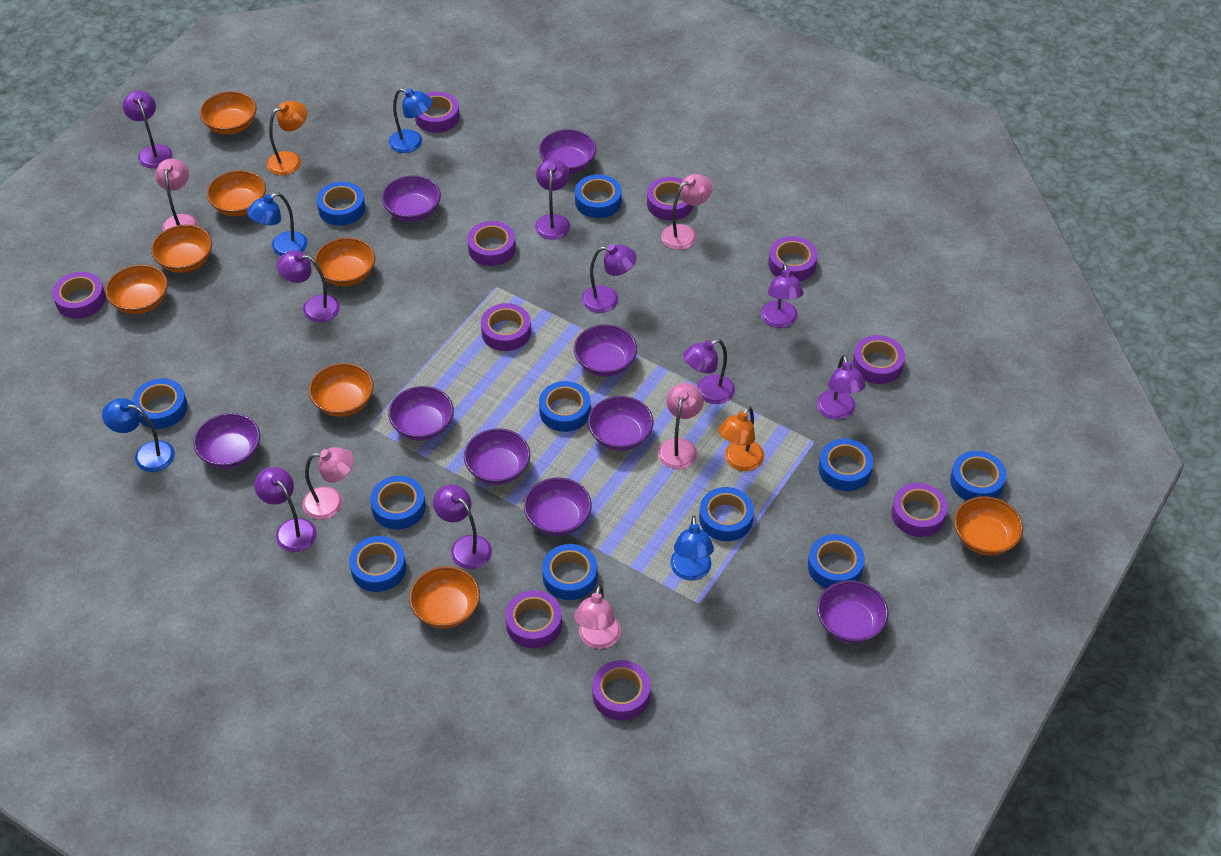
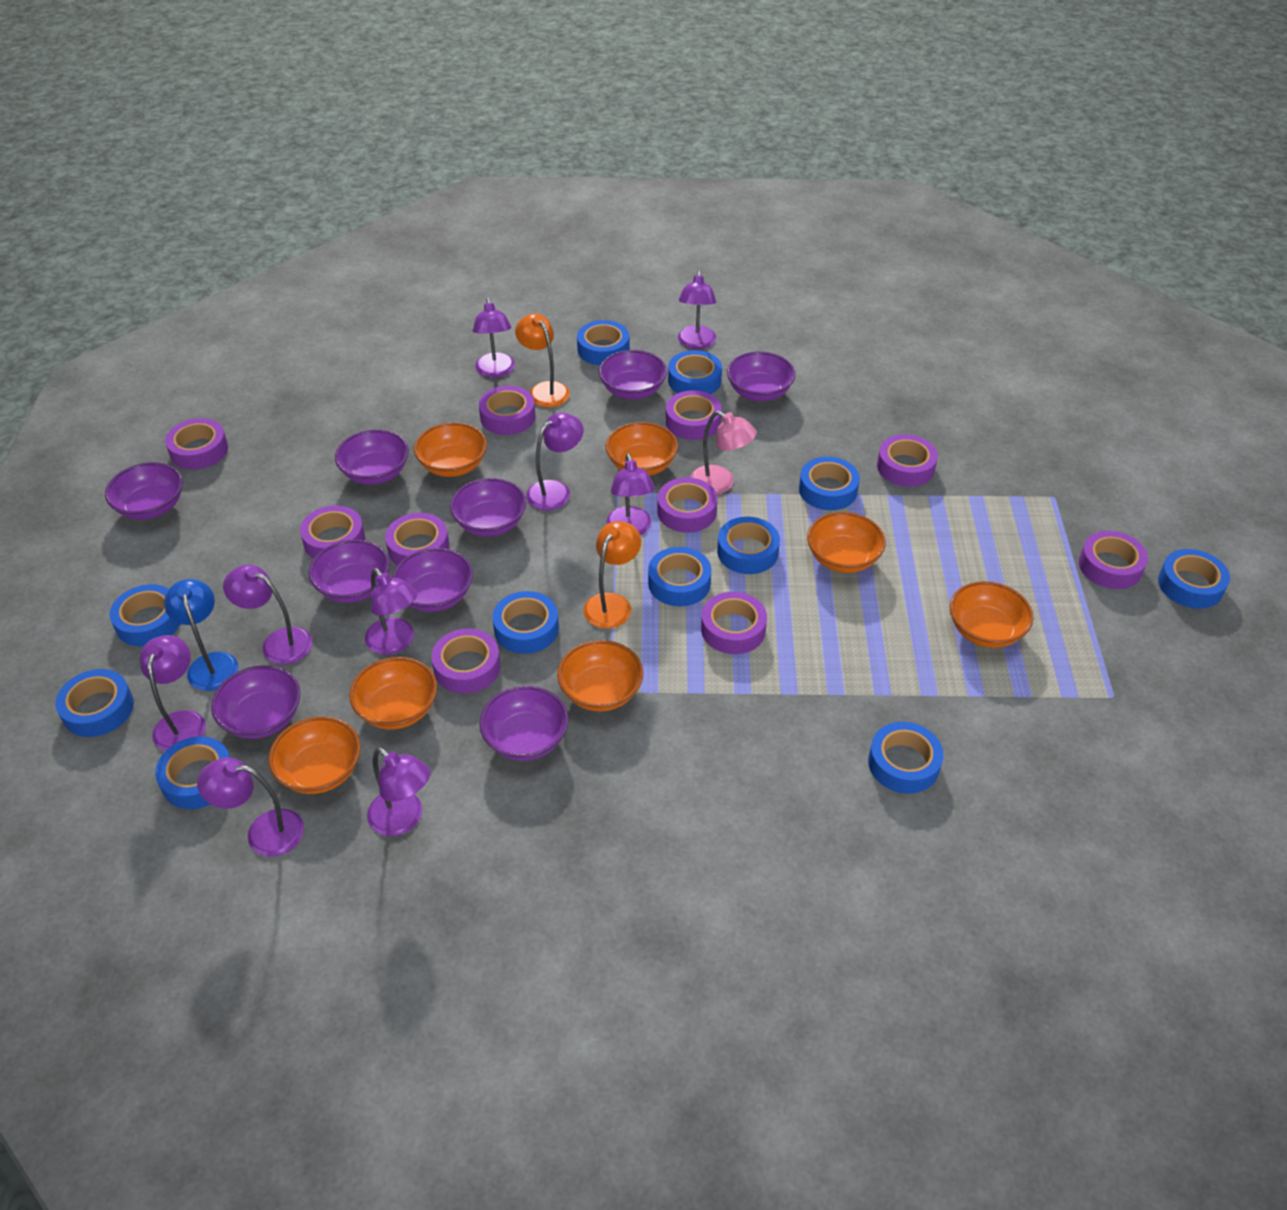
blue lamp: 4 -> 1
orange bowl: 8 -> 7
pink lamp: 5 -> 1

